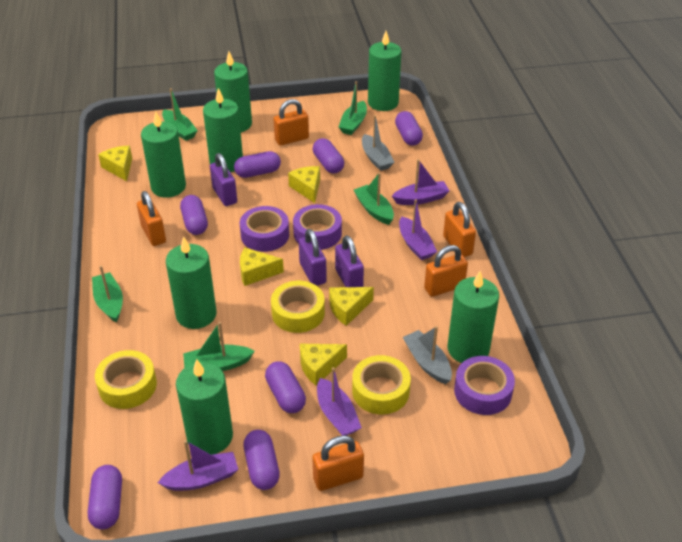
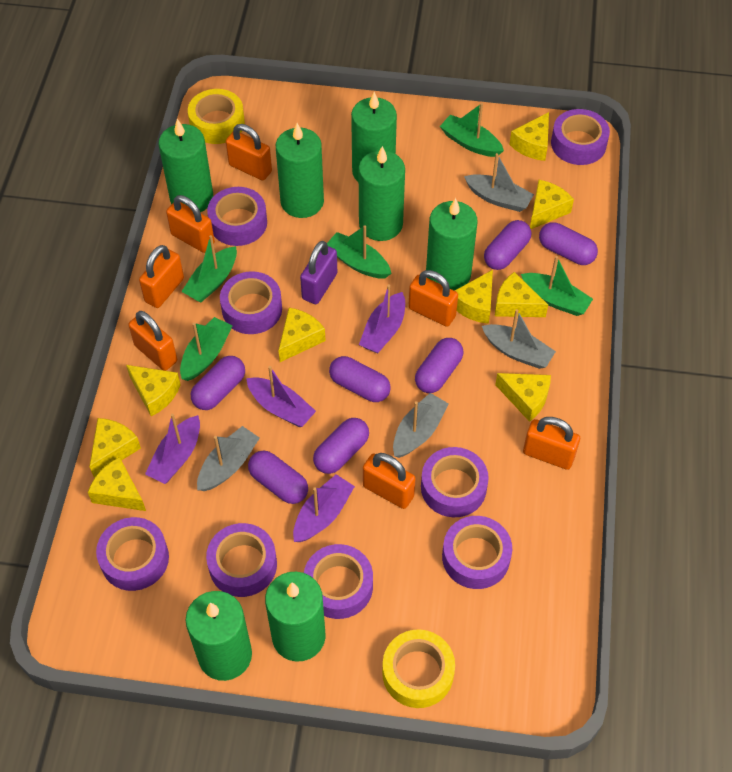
grey boat: 2 -> 4
orange padlock: 5 -> 7
purple padlock: 3 -> 1
purple tape: 3 -> 8
yellow cheese: 5 -> 9
yellow tape: 3 -> 2

